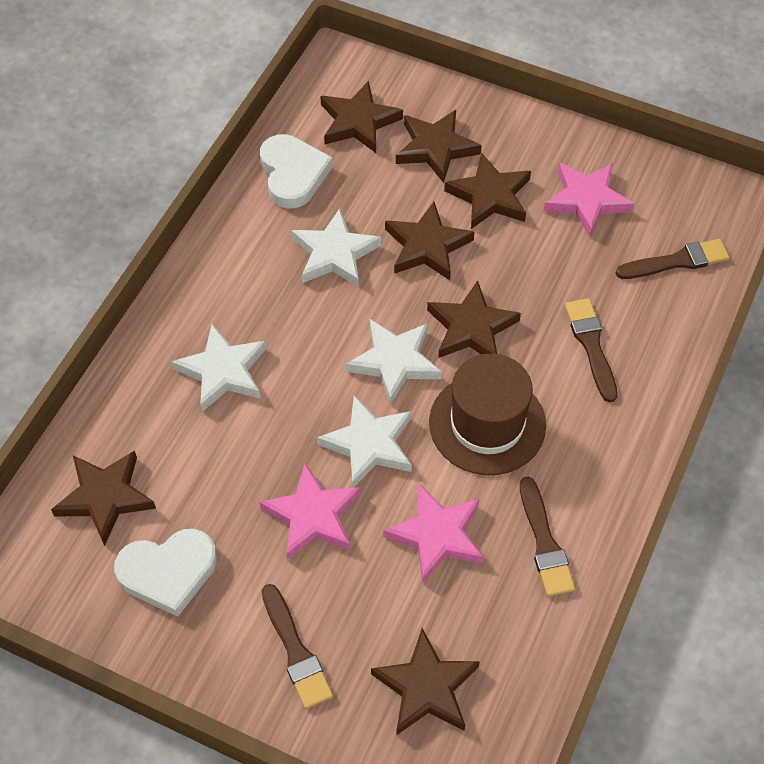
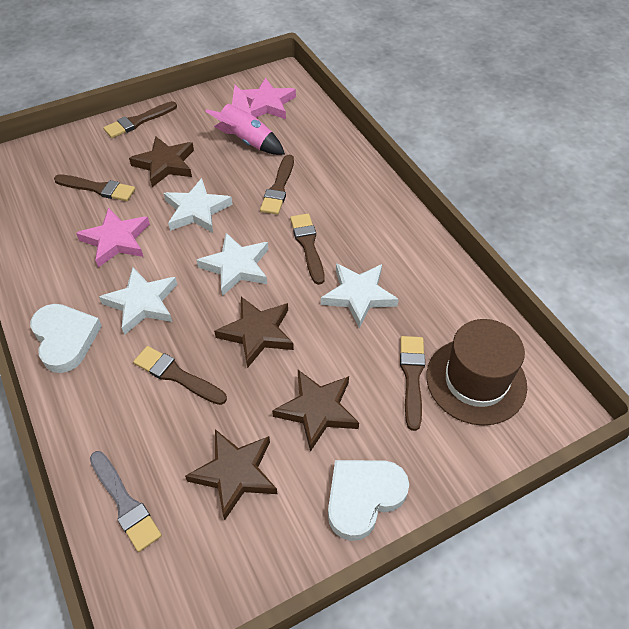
brown brush: 4 -> 6
brown star: 7 -> 4
grey brush: 0 -> 1
pink rocket: 0 -> 1
pink star: 3 -> 2

